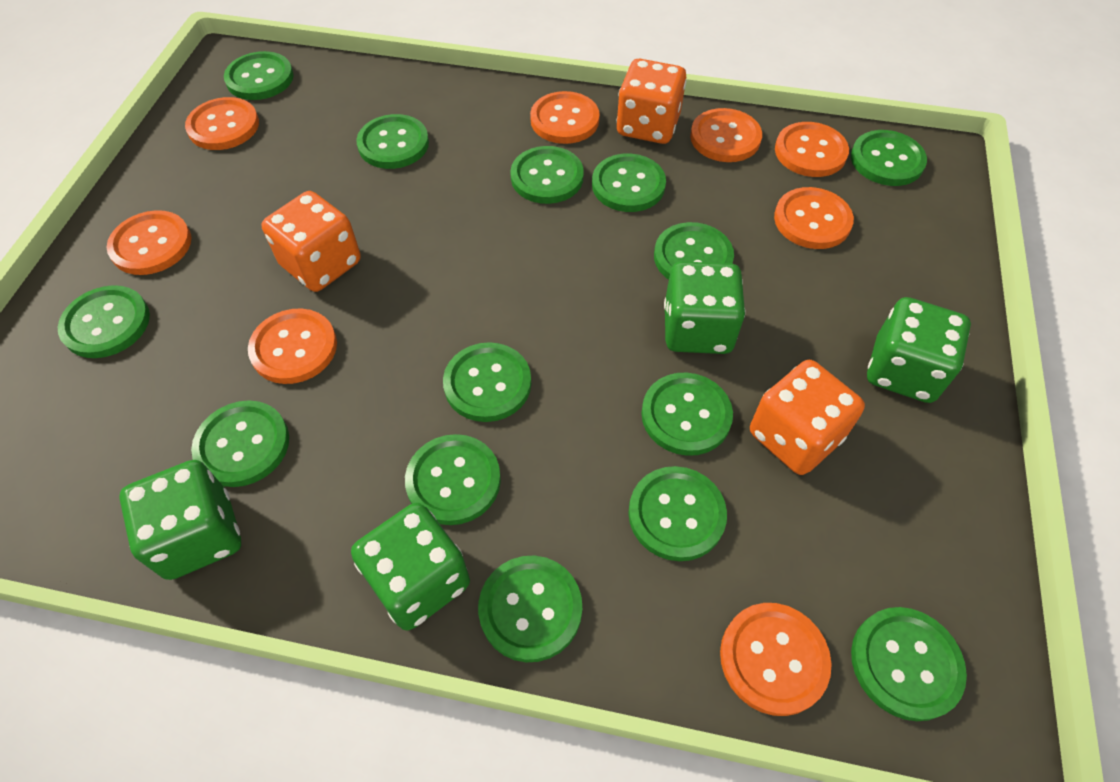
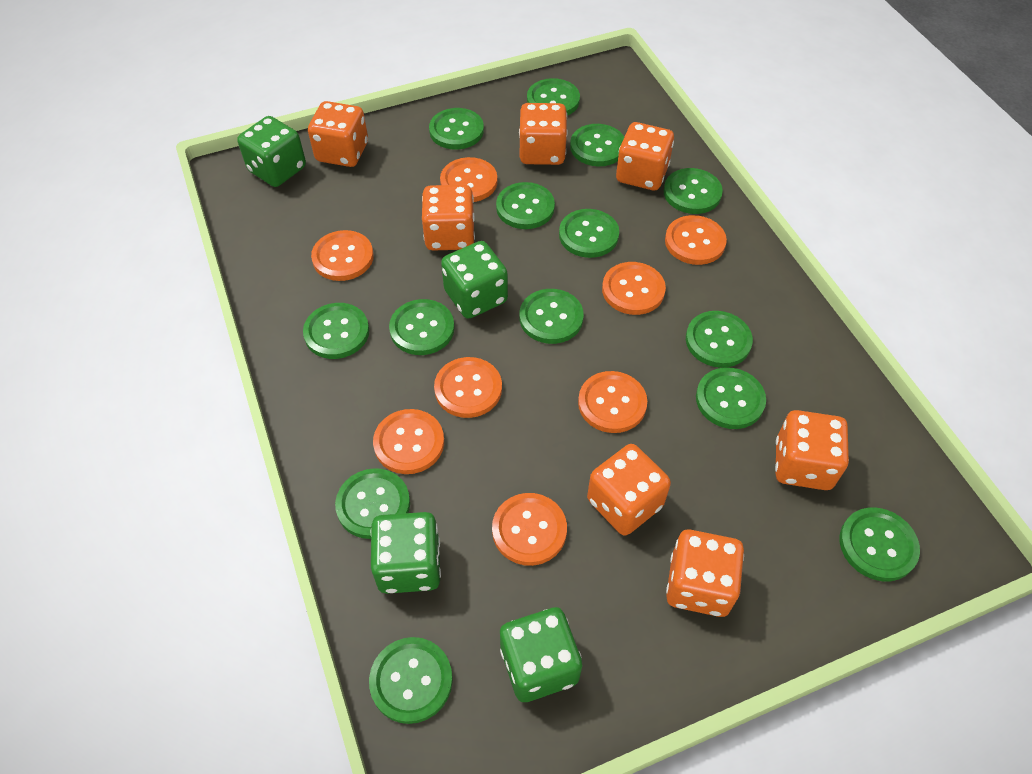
orange dice: 3 -> 7

